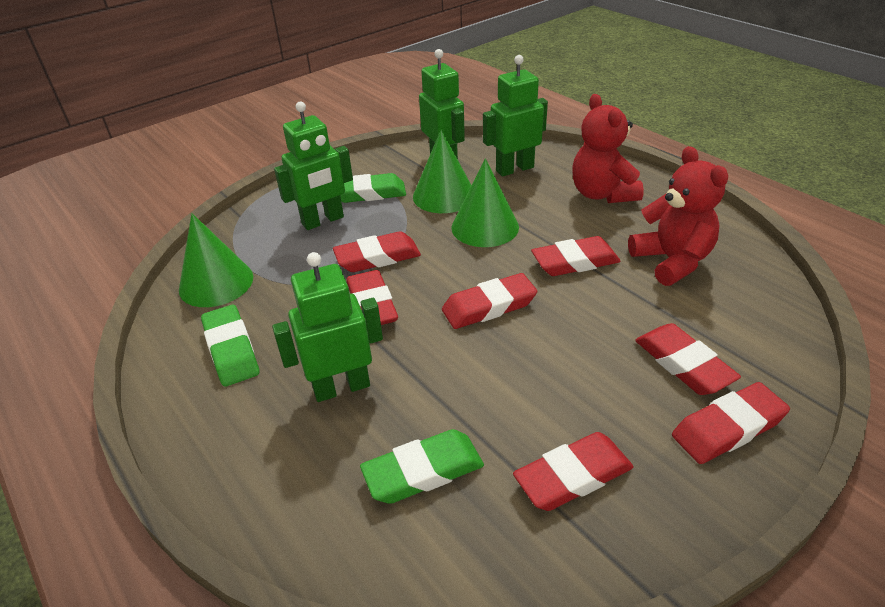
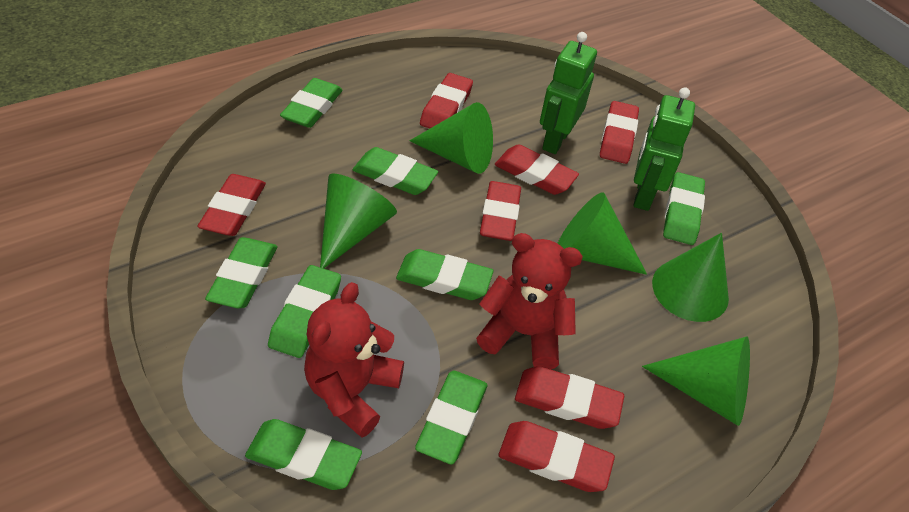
green cone: 3 -> 5
green eraser: 3 -> 8
green robot: 4 -> 2

